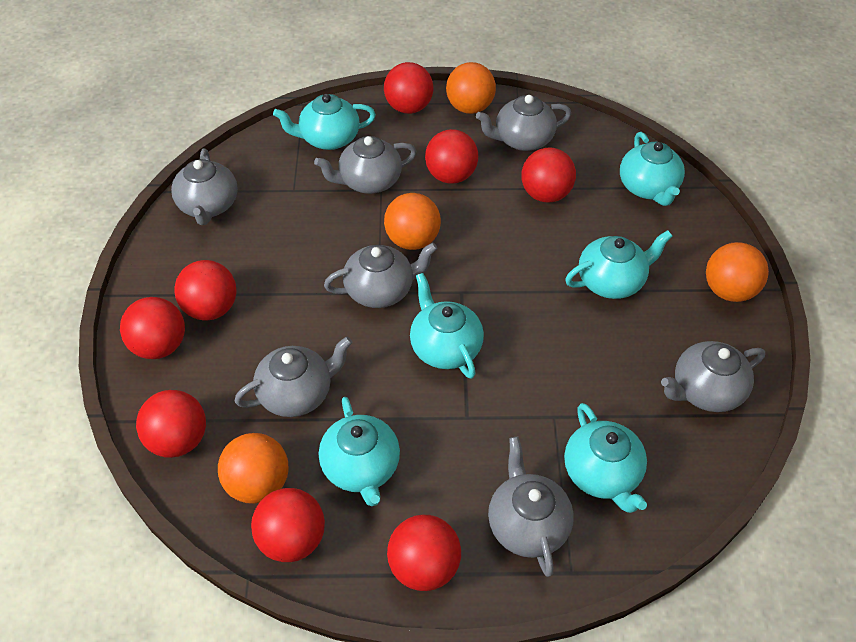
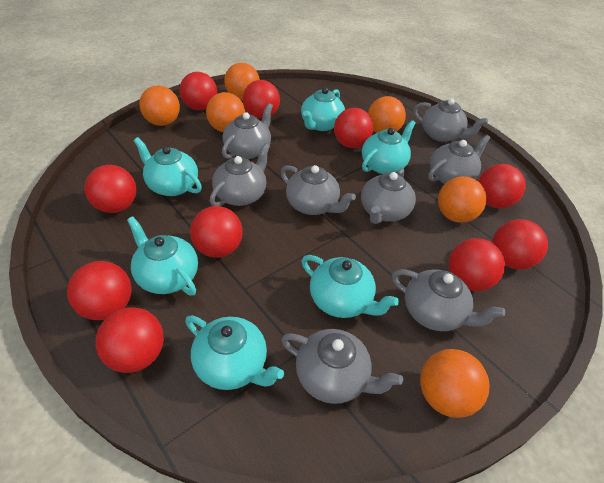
grey teapot: 7 -> 8
orange ball: 4 -> 6
red ball: 8 -> 10

